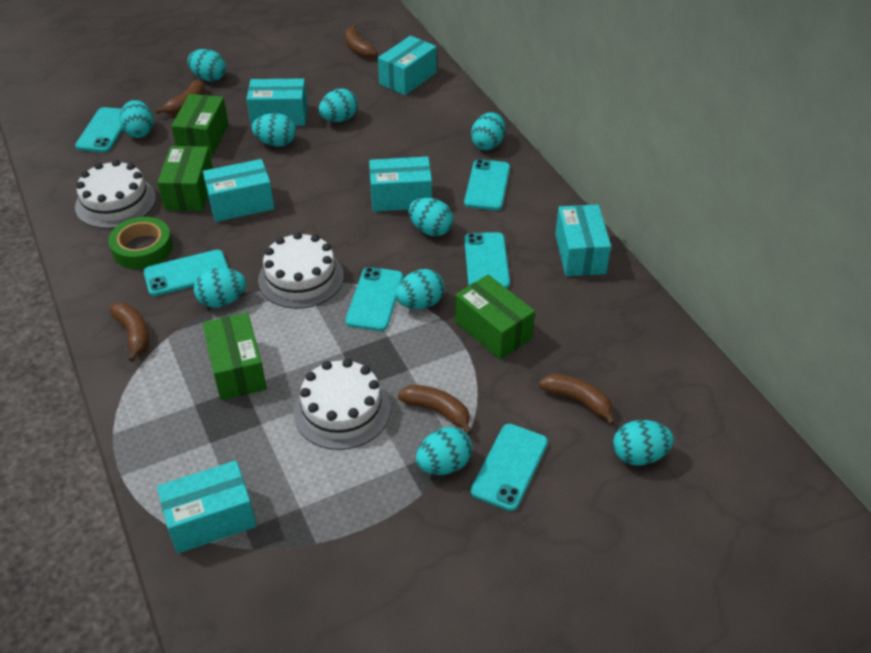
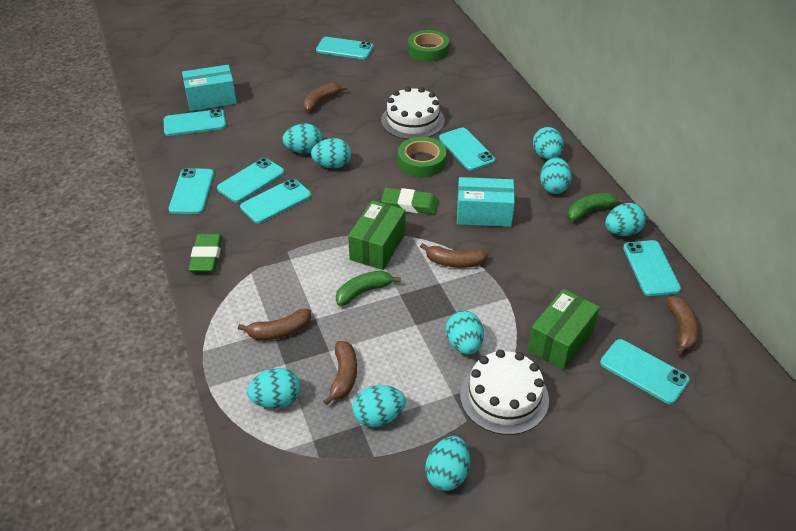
green banana: 0 -> 2
green box: 4 -> 2
green eraser: 0 -> 2
green tape: 1 -> 2
turquoise box: 6 -> 2
turquoise egg: 10 -> 9
turquoise phone: 6 -> 8
white cake: 3 -> 2

